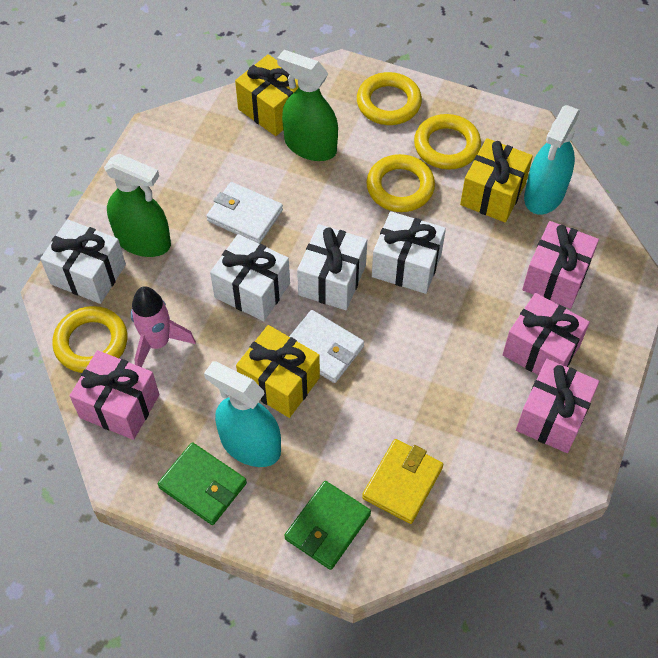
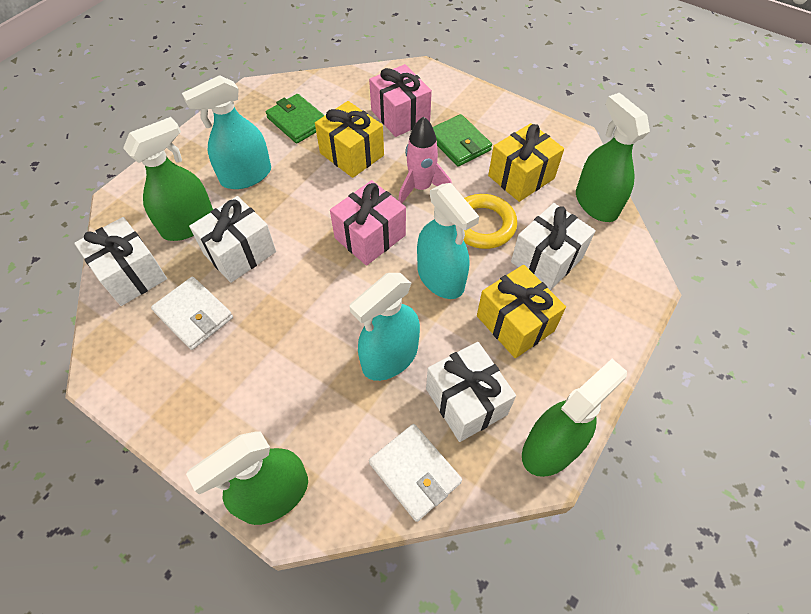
green spray bottle: 2 -> 4
pink gift: 4 -> 2
turquoise spray bottle: 2 -> 3
yellow ring: 4 -> 1
yellow wallet: 1 -> 0

